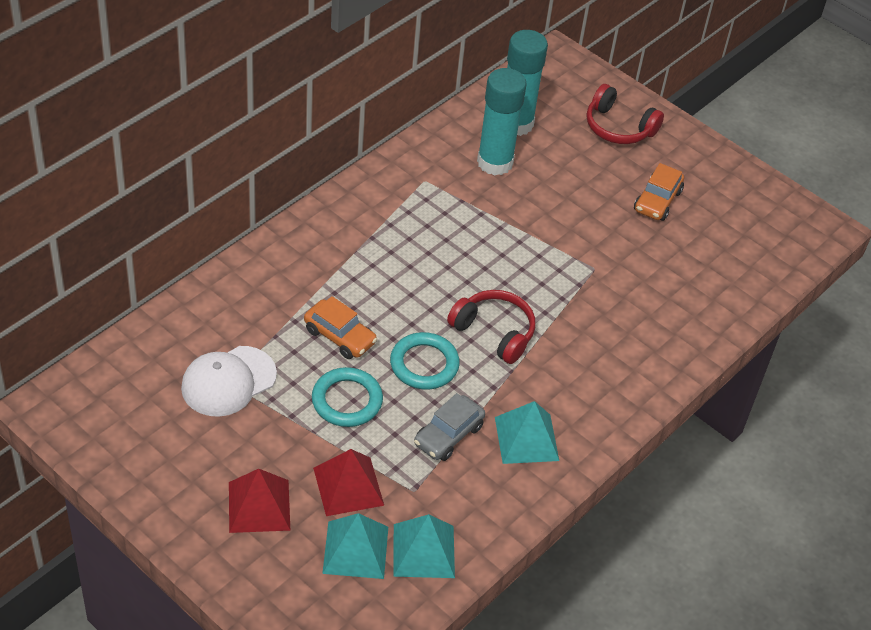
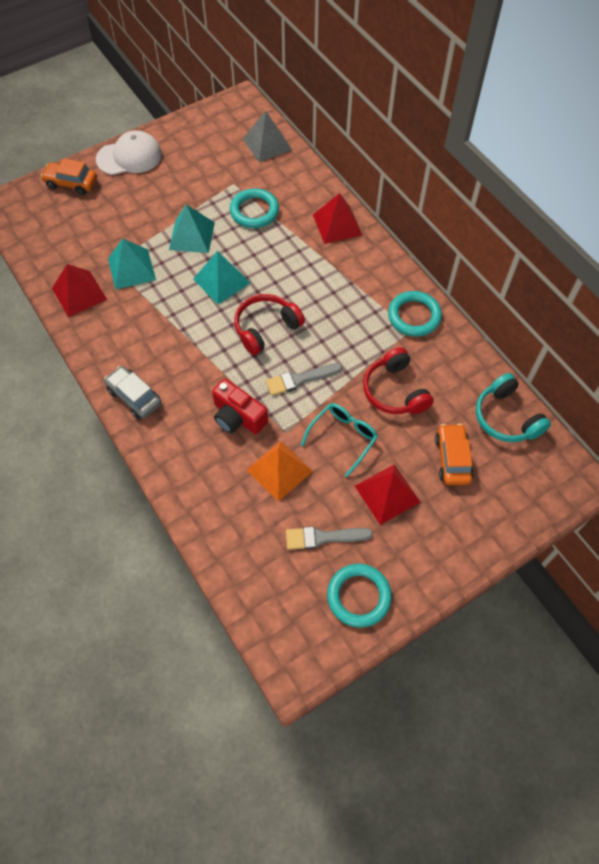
grey brush: 0 -> 2
grey pyramid: 0 -> 1
orange pyramid: 0 -> 1
red camera: 0 -> 1
red pyramid: 2 -> 3
turquoise glasses: 0 -> 1
turquoise glue stick: 2 -> 0
turquoise headphones: 0 -> 1
turquoise ring: 2 -> 3

